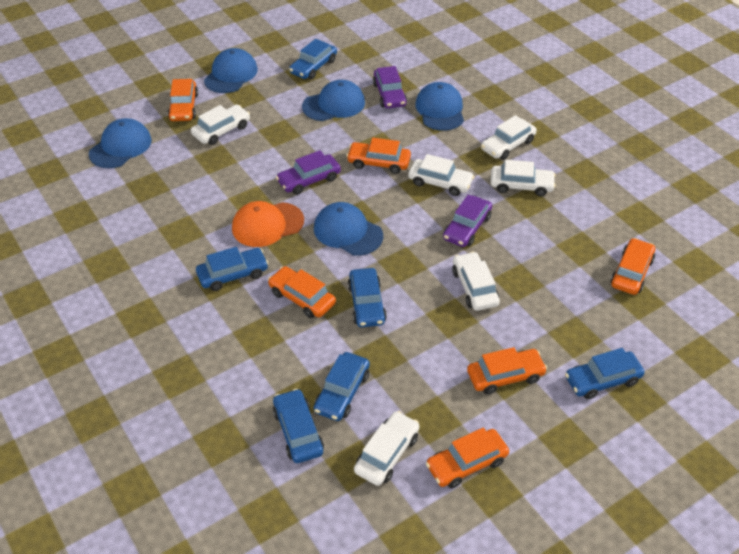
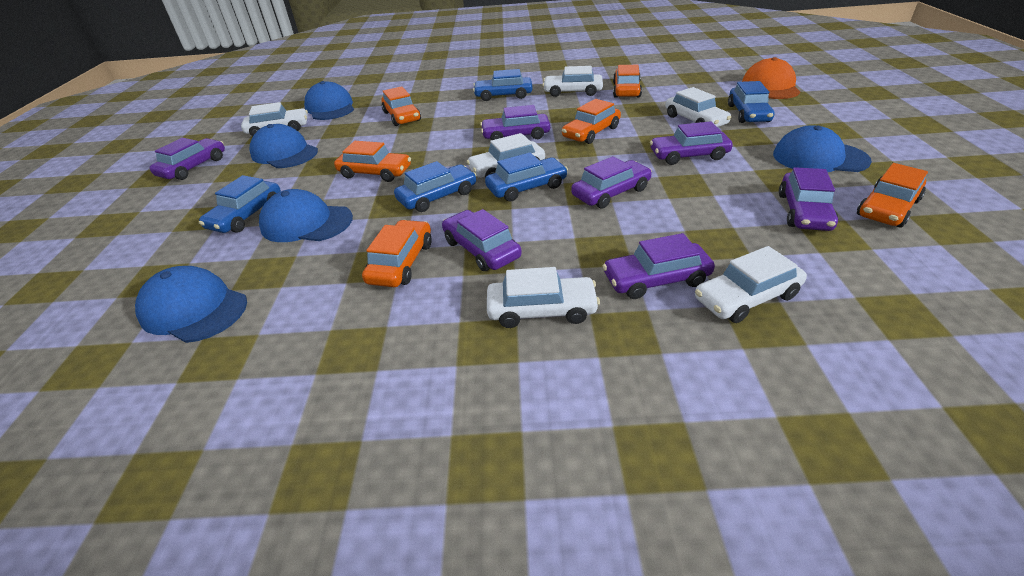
blue car: 6 -> 5
purple car: 3 -> 7

